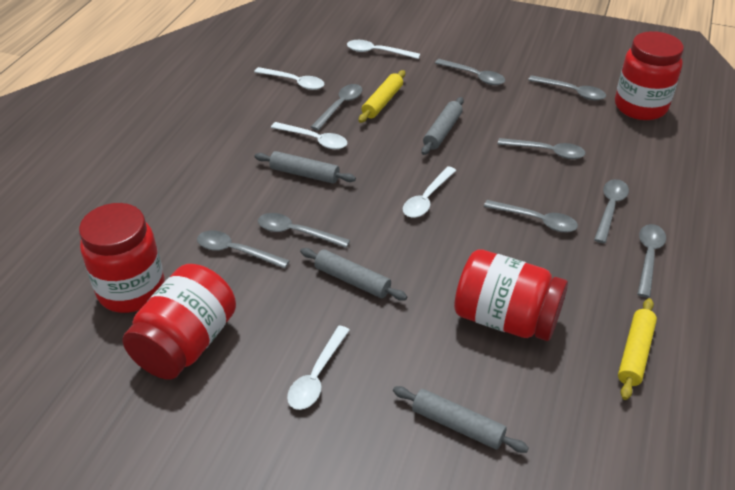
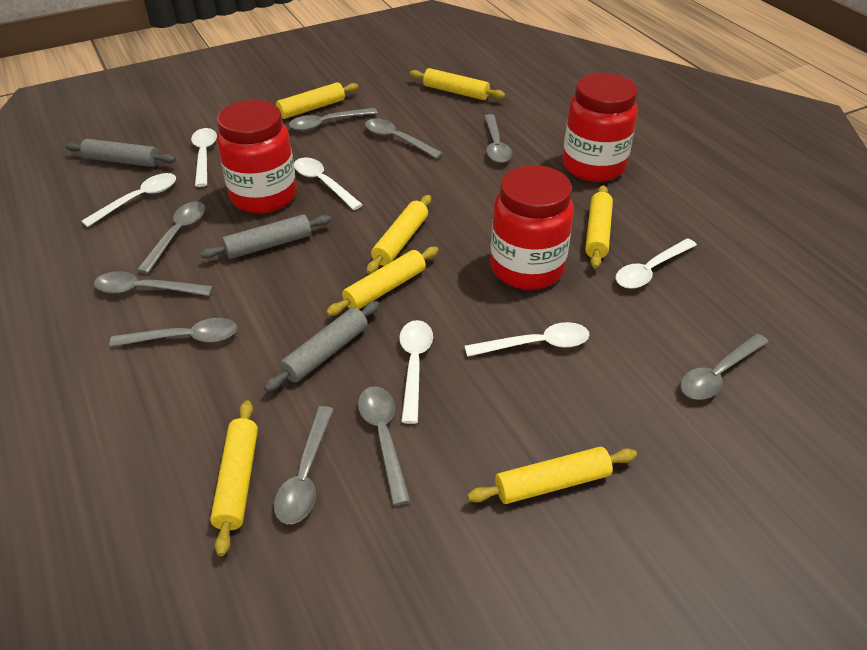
grey rolling pin: 4 -> 3
red jar: 4 -> 3
white spoon: 5 -> 6
yellow rolling pin: 2 -> 7

